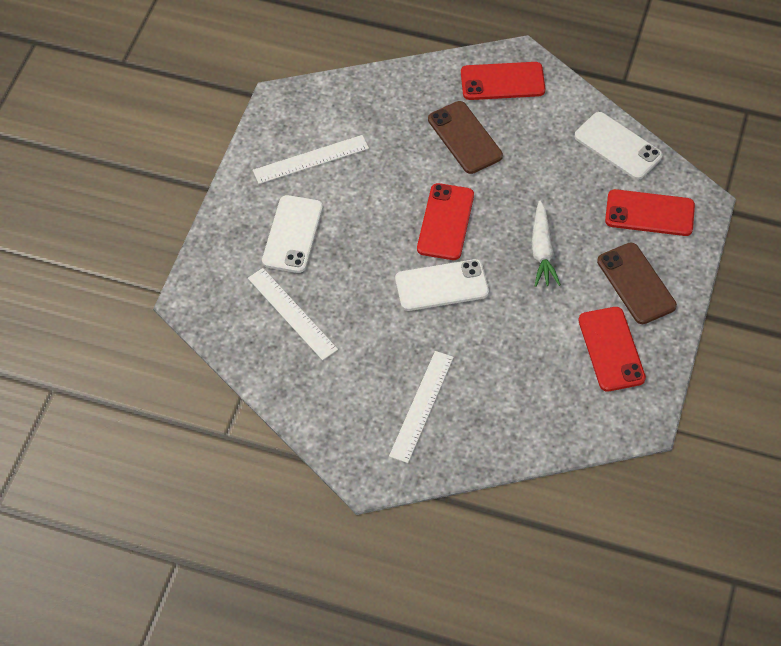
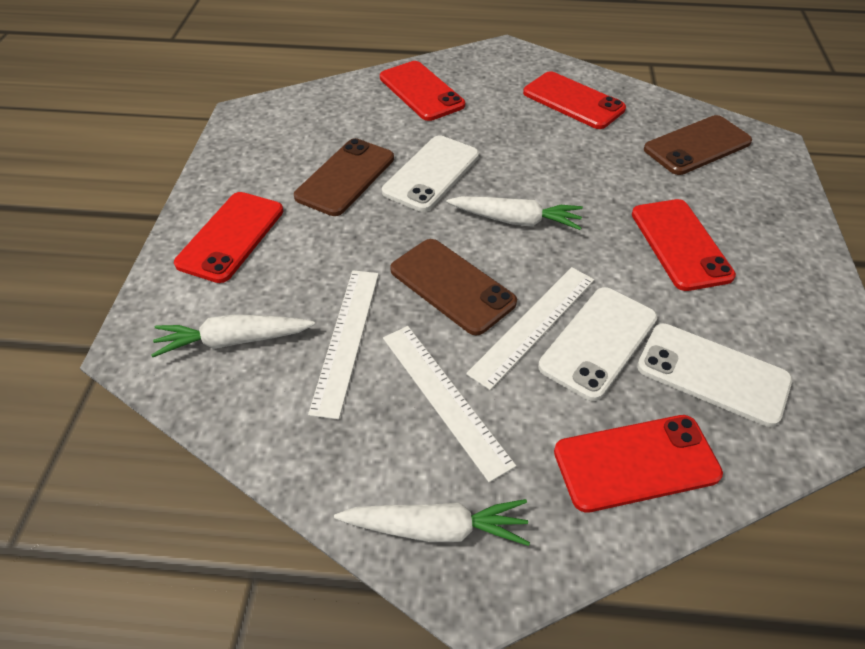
brown phone: 2 -> 3
red phone: 4 -> 5
white carrot: 1 -> 3

